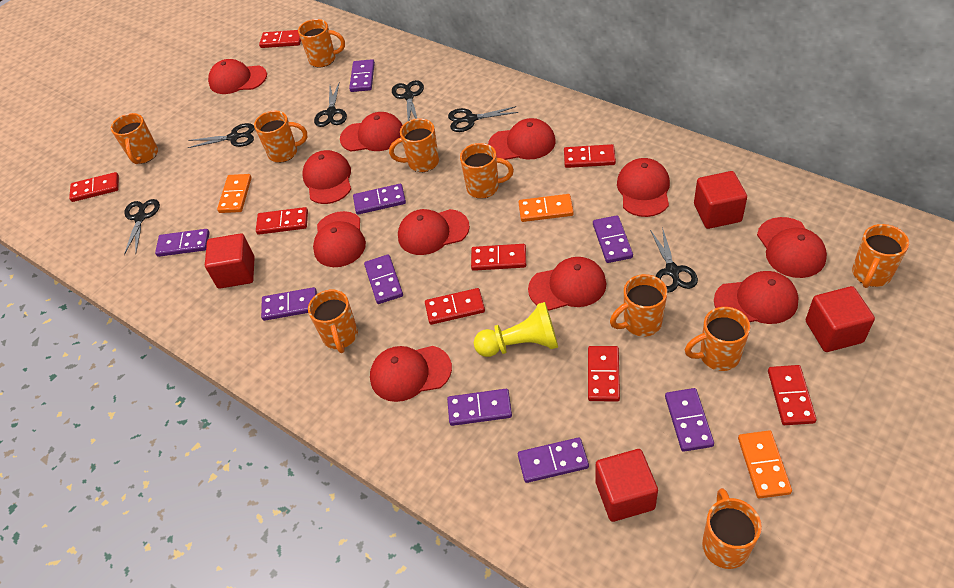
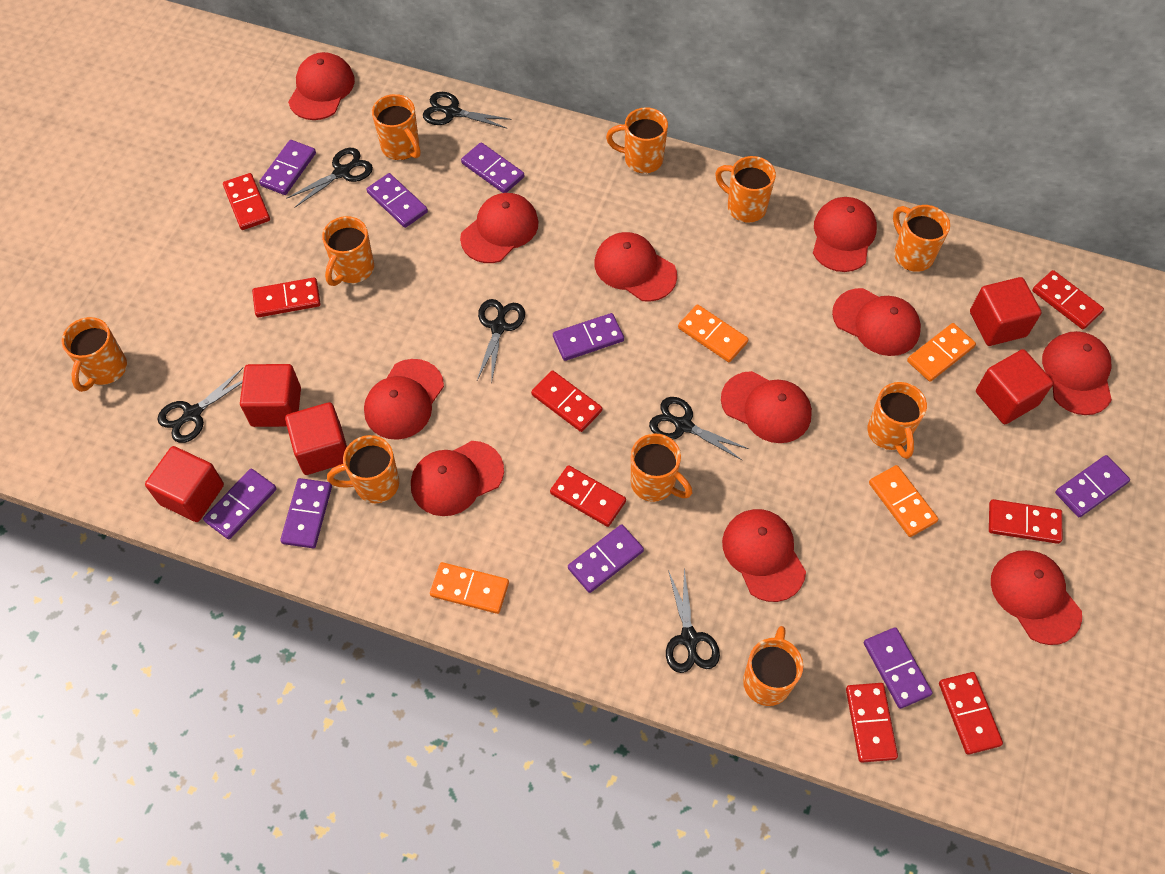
orange domino: 3 -> 4
red cube: 4 -> 5
yellow pawn: 1 -> 0

